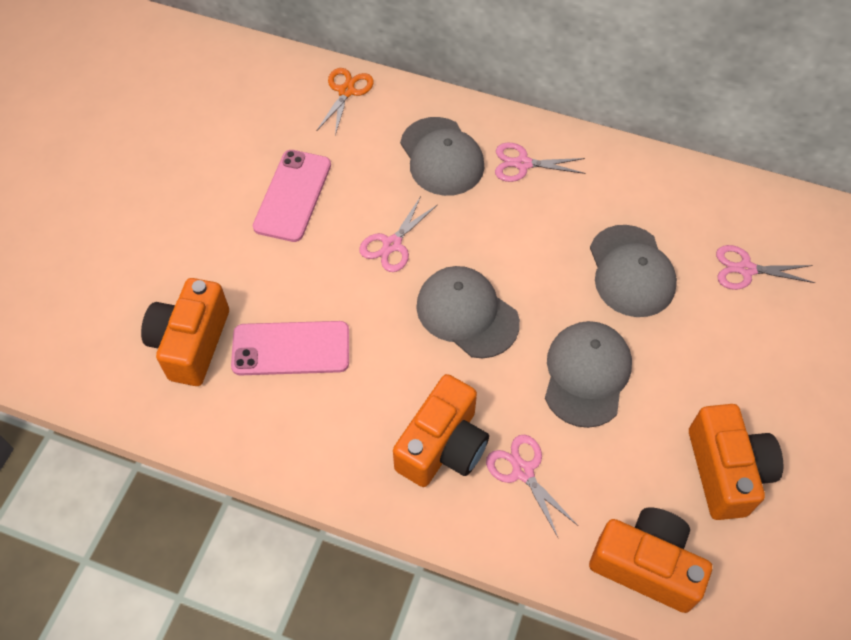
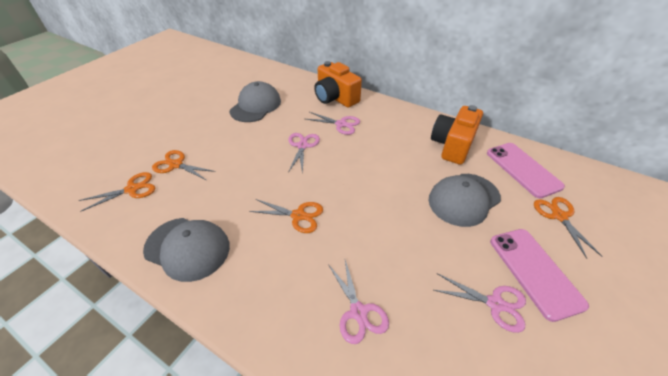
grey cap: 4 -> 3
orange camera: 4 -> 2
orange scissors: 1 -> 4

